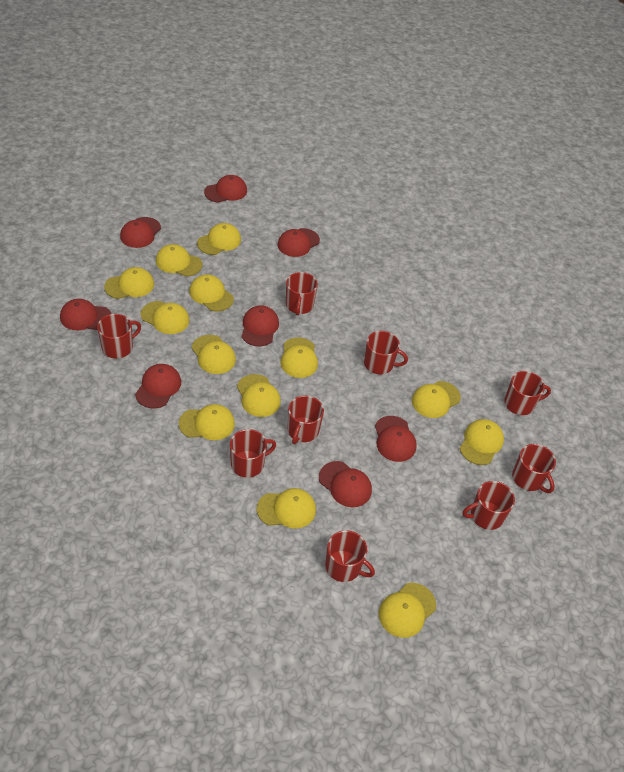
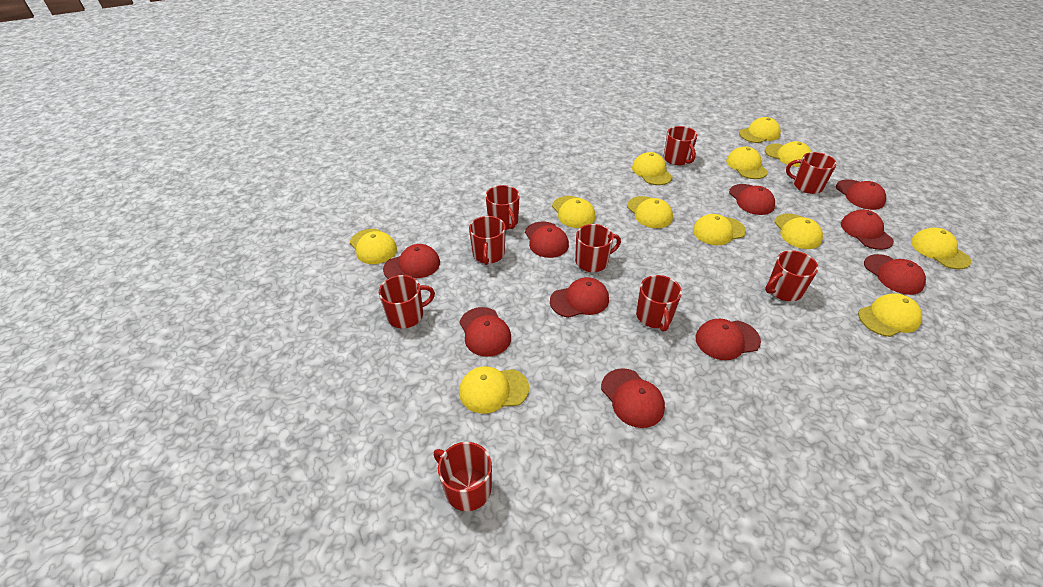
red cap: 8 -> 10
yellow cap: 13 -> 12

